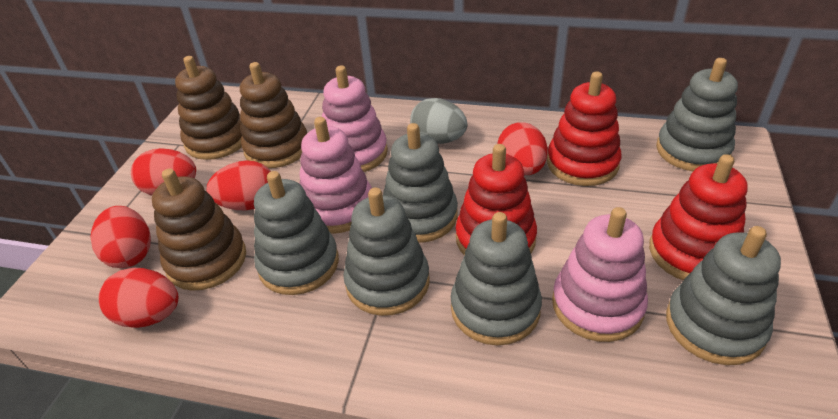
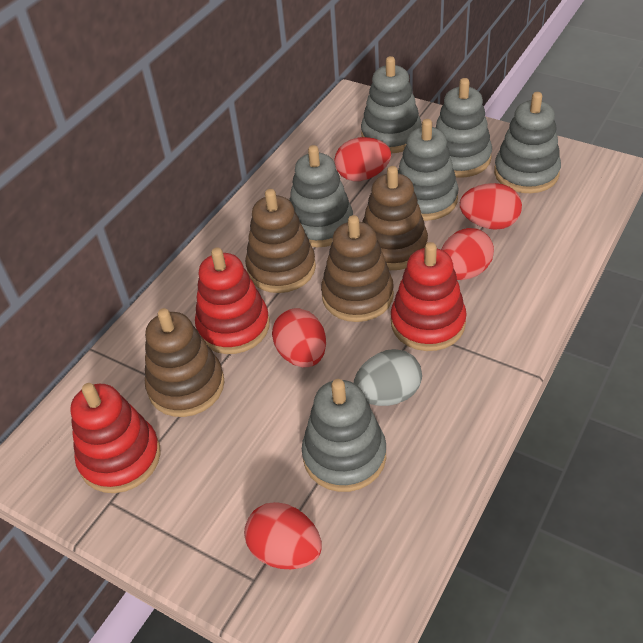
brown stacking toy: 3 -> 4
pink stacking toy: 3 -> 0

